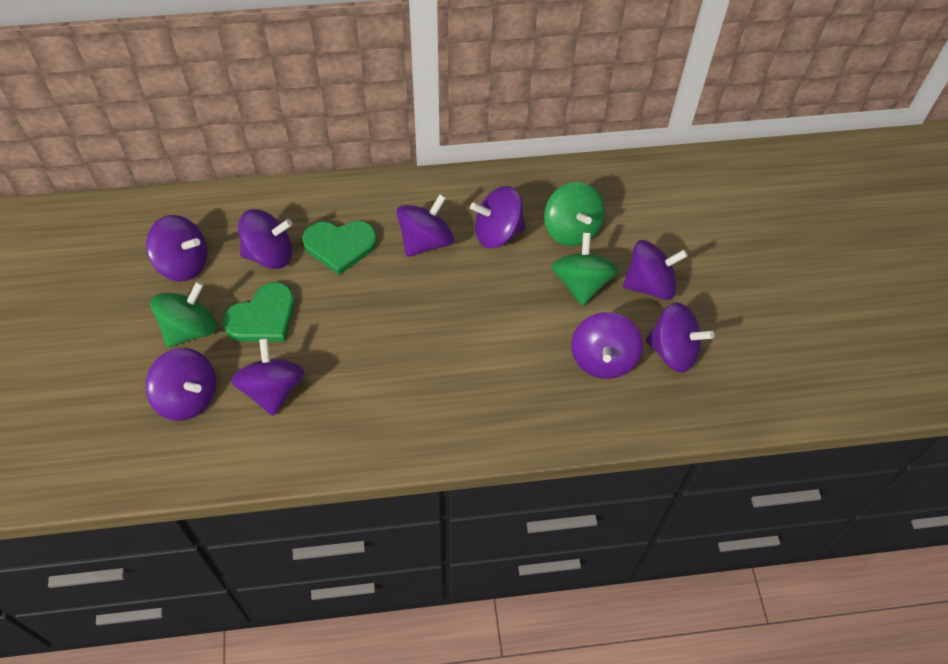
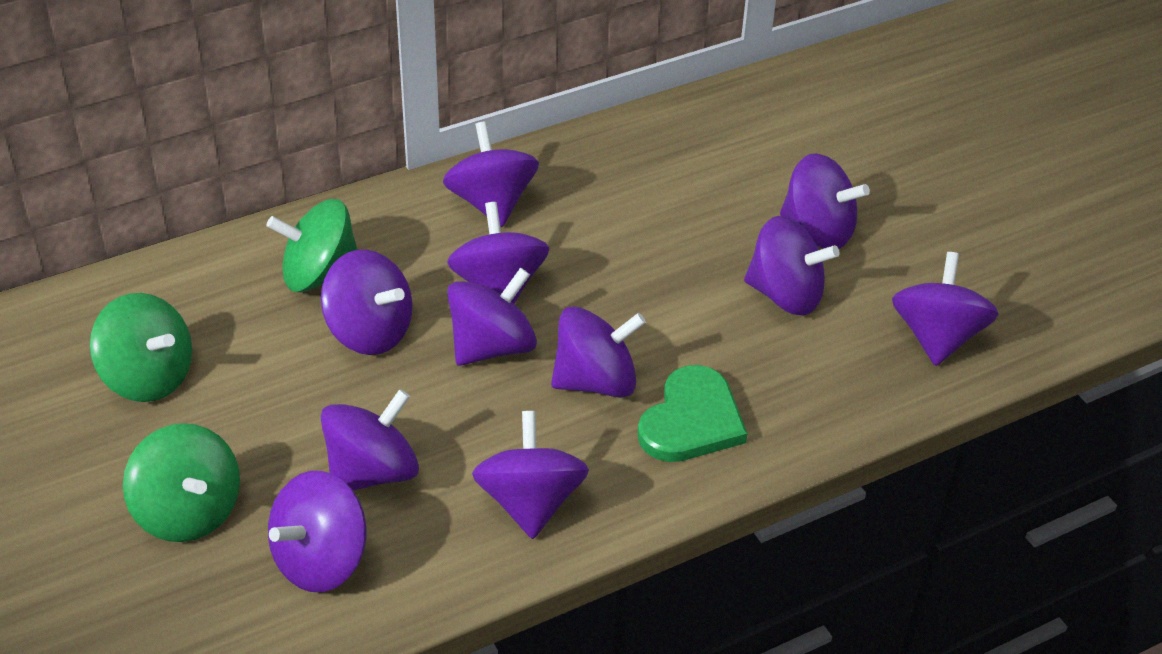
green heart: 2 -> 1
purple spinning top: 9 -> 11

